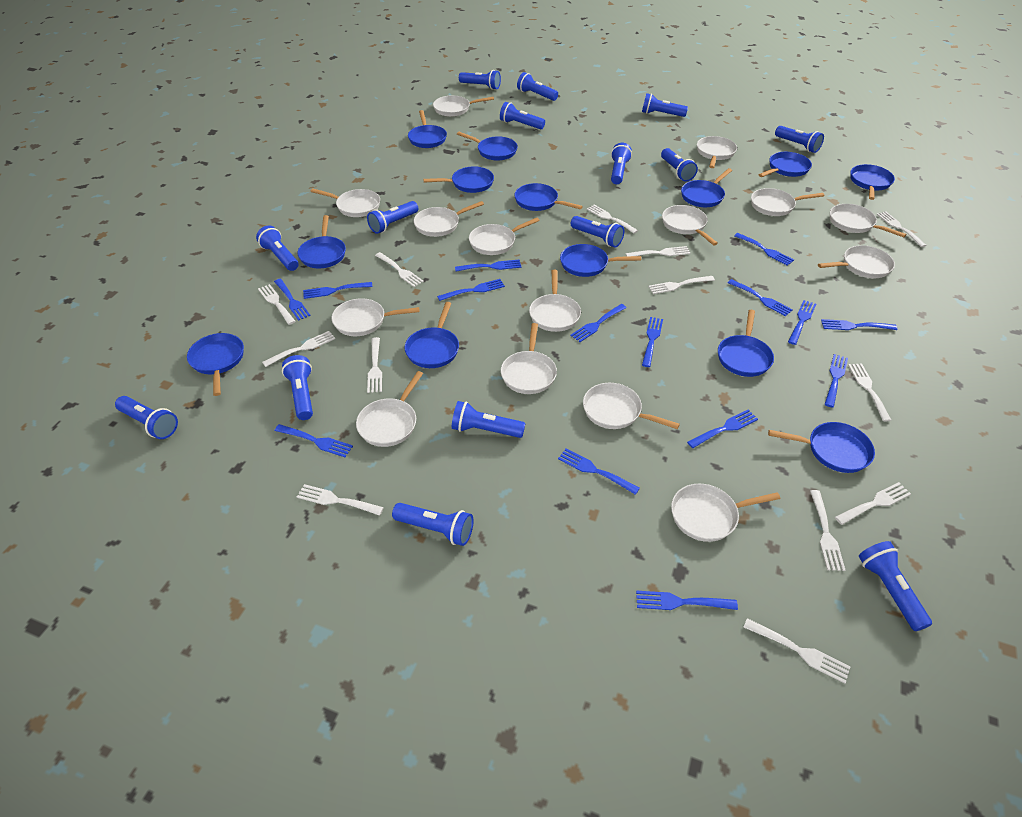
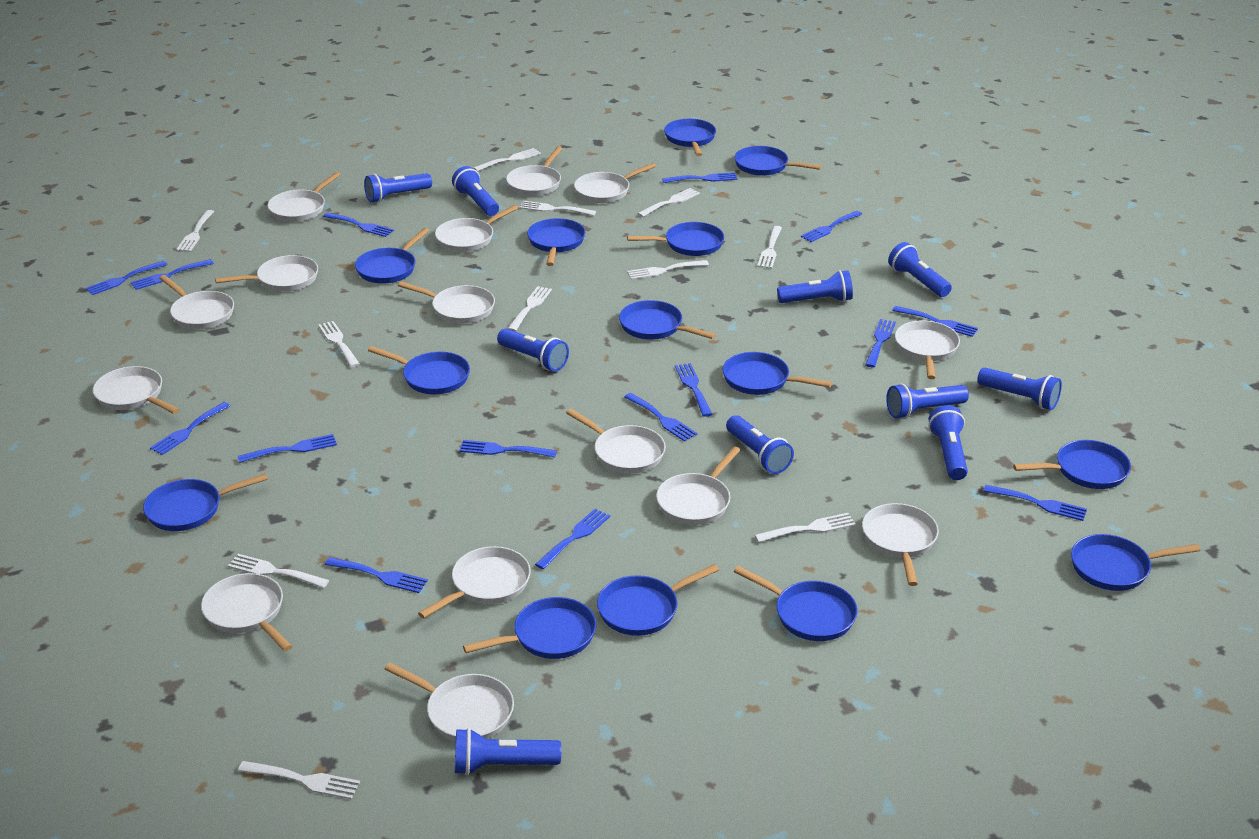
blue flashlight: 15 -> 10
blue pan: 13 -> 14
white fork: 13 -> 11

